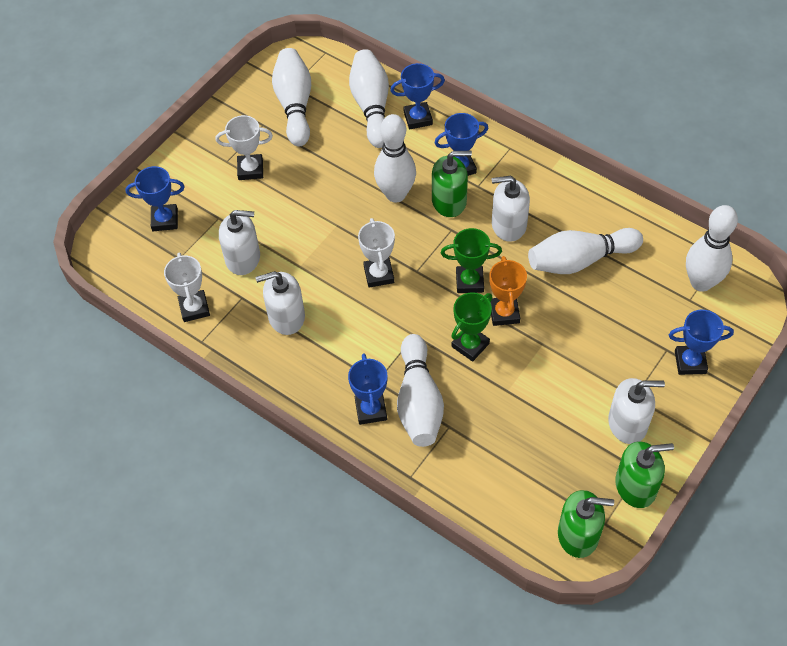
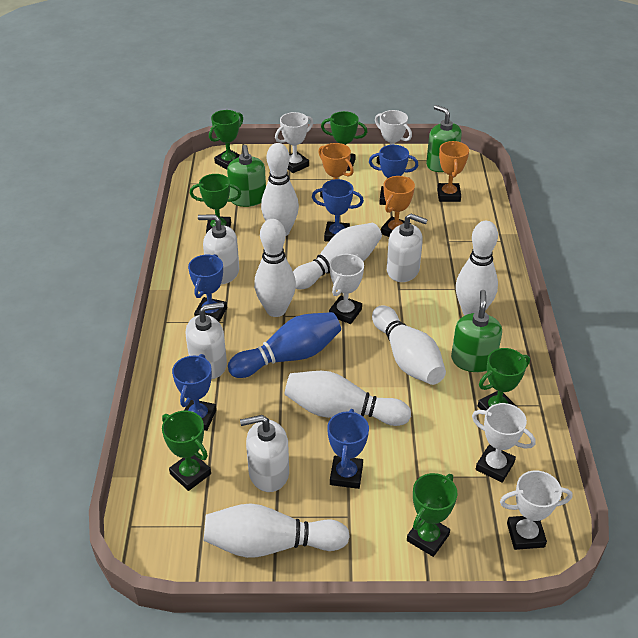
blue bowling pin: 0 -> 1
green trophy: 2 -> 6
orange trophy: 1 -> 3
white bowling pin: 6 -> 7
white trophy: 3 -> 5

